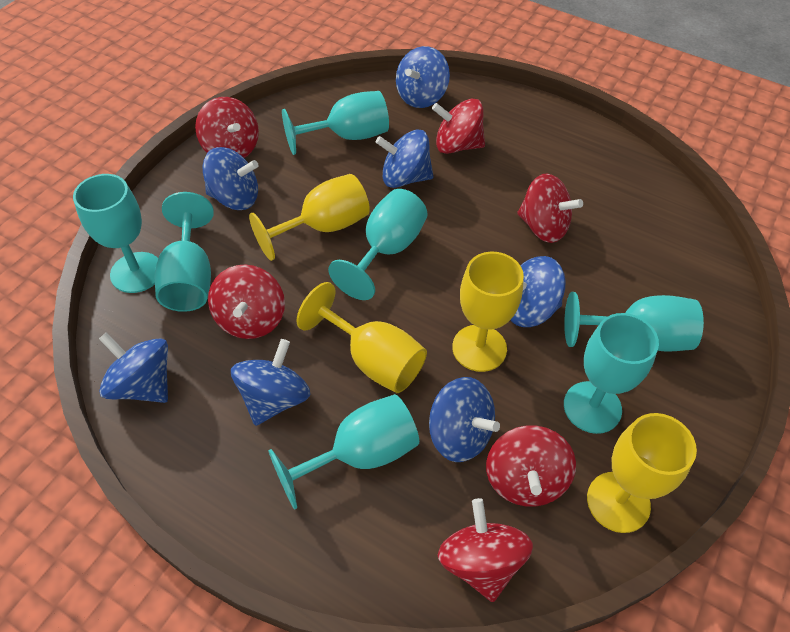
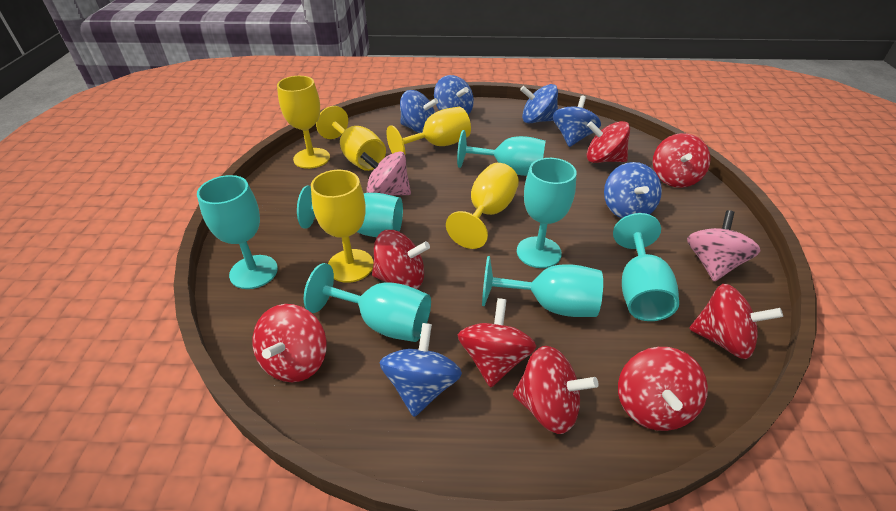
blue spinning top: 7 -> 6
pink spinning top: 0 -> 2
red spinning top: 6 -> 8
yellow goblet: 4 -> 5

